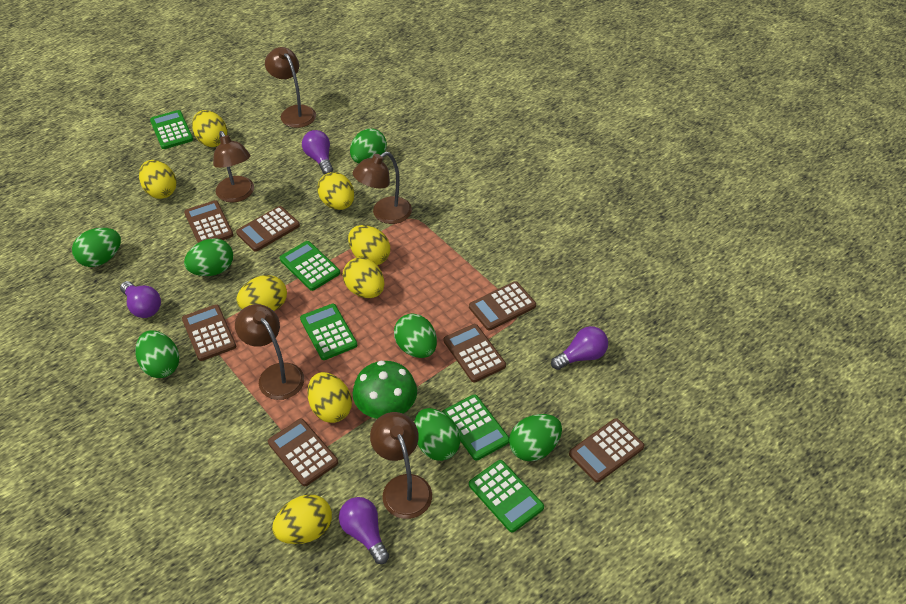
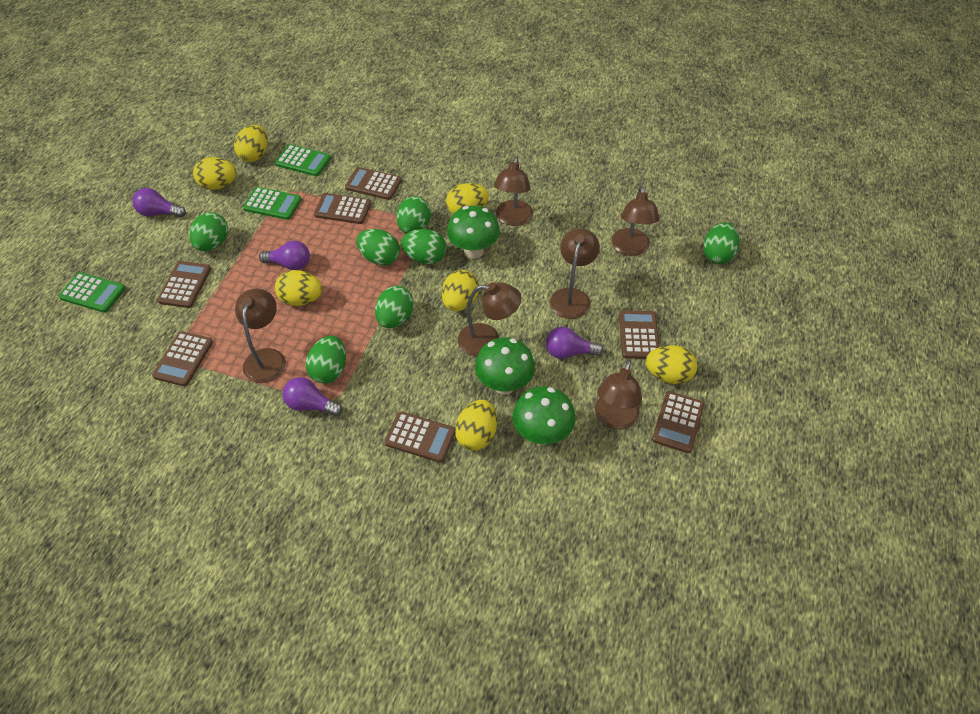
brown lamp: 5 -> 6
green calculator: 5 -> 3
green mushroom: 1 -> 3
yellow egg: 8 -> 7

